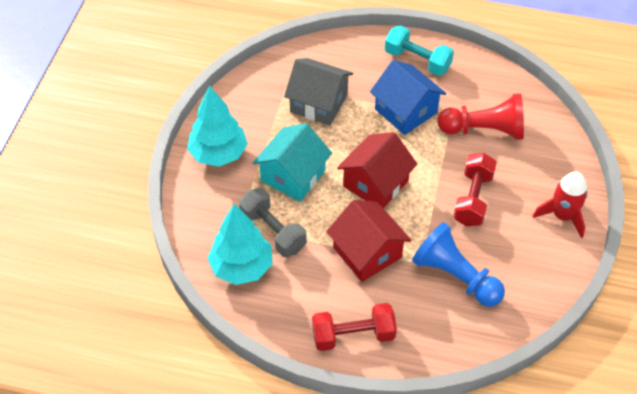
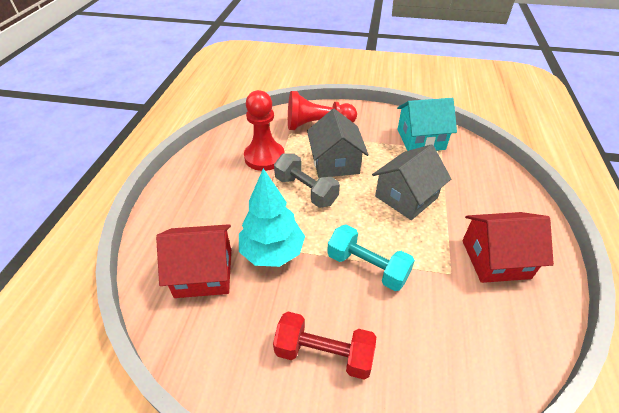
blue house: 1 -> 0
blue pawn: 1 -> 0
grey house: 1 -> 2
red dumbbell: 2 -> 1
red pawn: 1 -> 2
red rocket: 1 -> 0
turquoise tree: 2 -> 1

